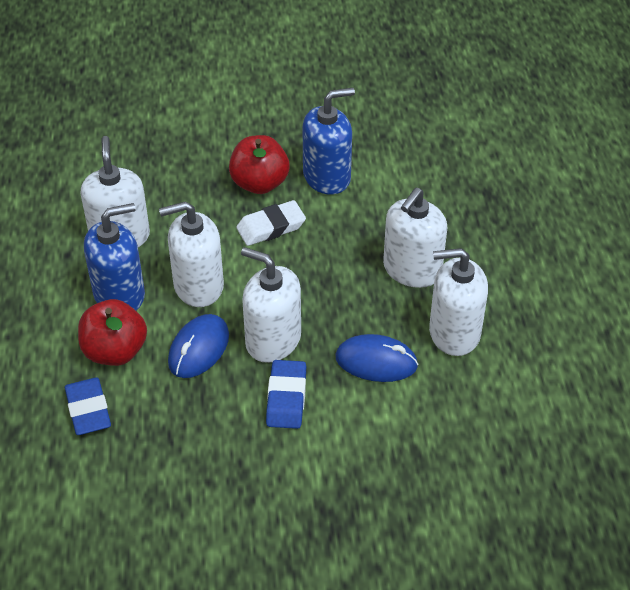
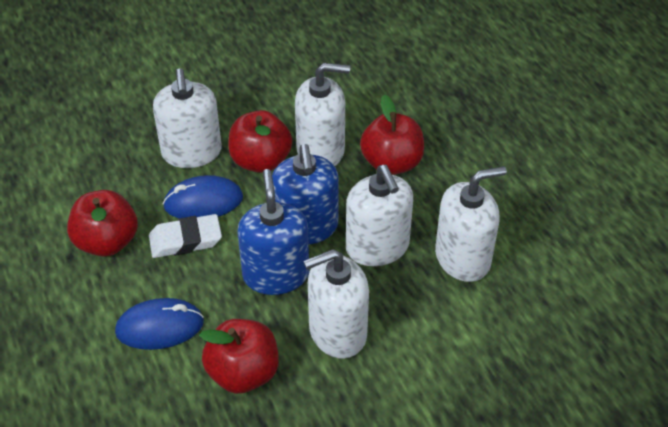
blue eraser: 2 -> 0
red apple: 2 -> 4

